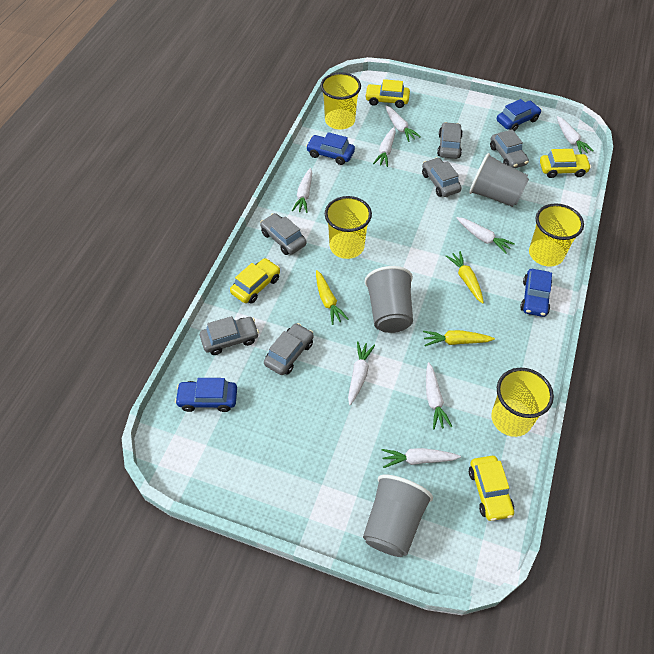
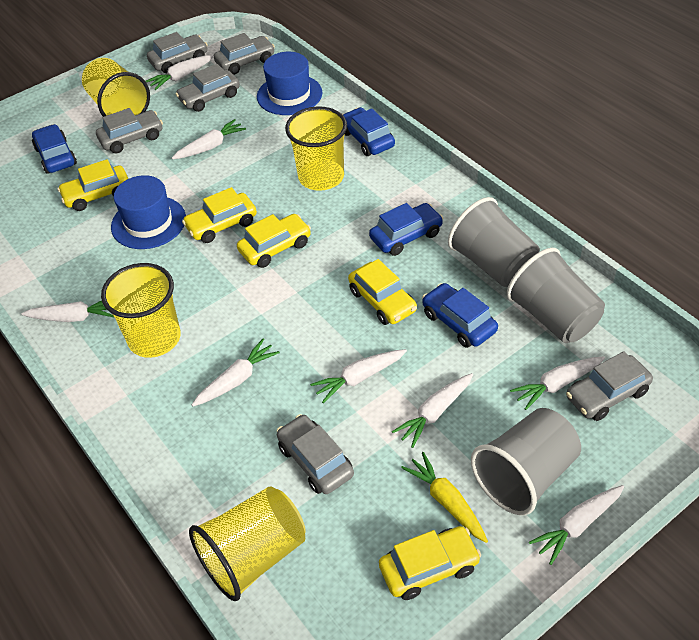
blue hat: 0 -> 2
yellow car: 4 -> 5
yellow carrot: 3 -> 1

